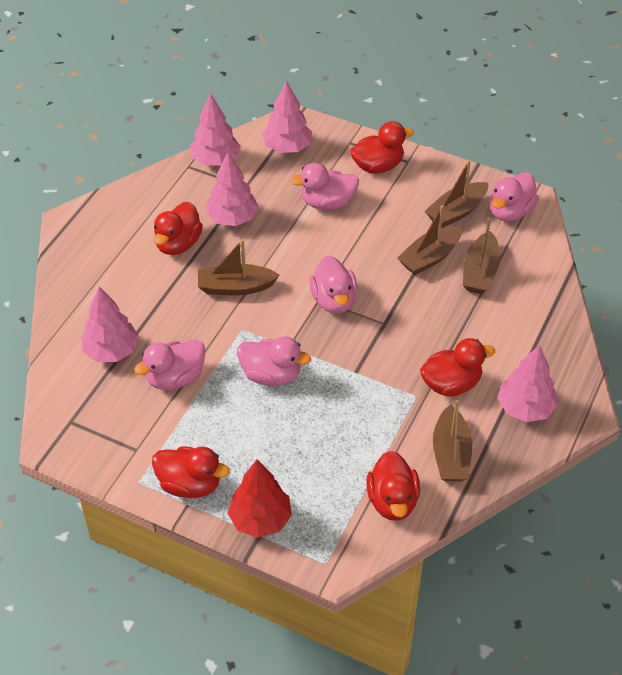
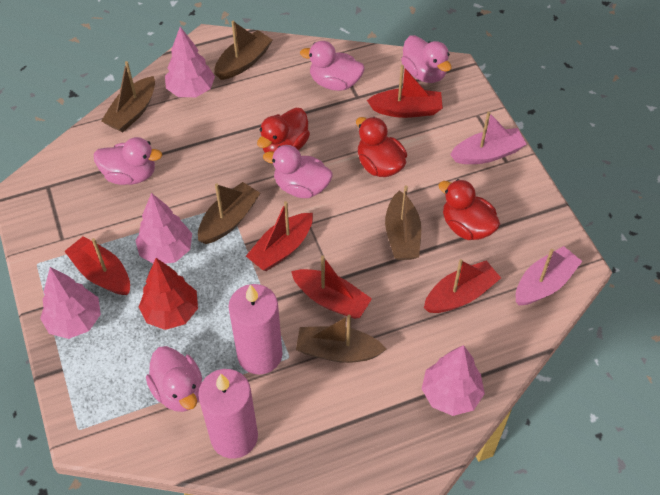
pink boat: 0 -> 2
pink candle: 0 -> 2
pink tree: 5 -> 4
red boat: 0 -> 5
red duck: 5 -> 3

